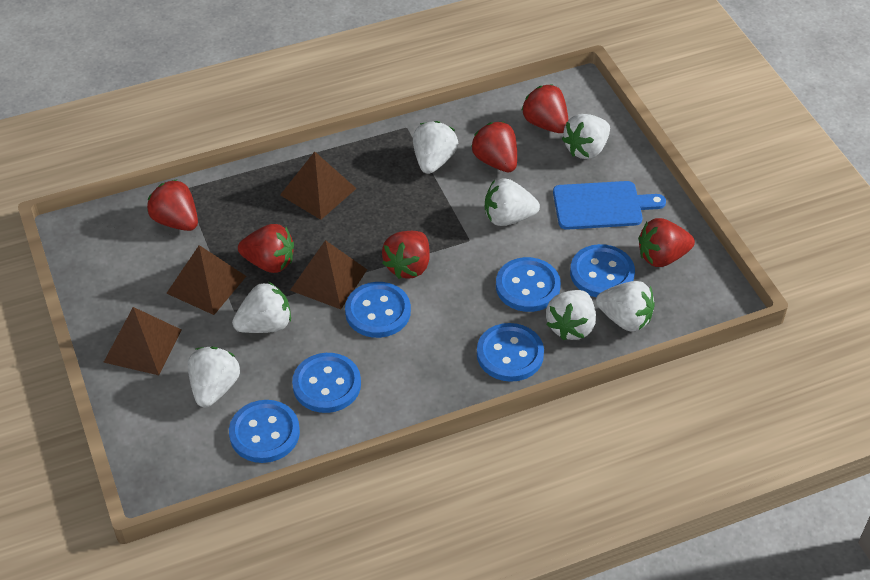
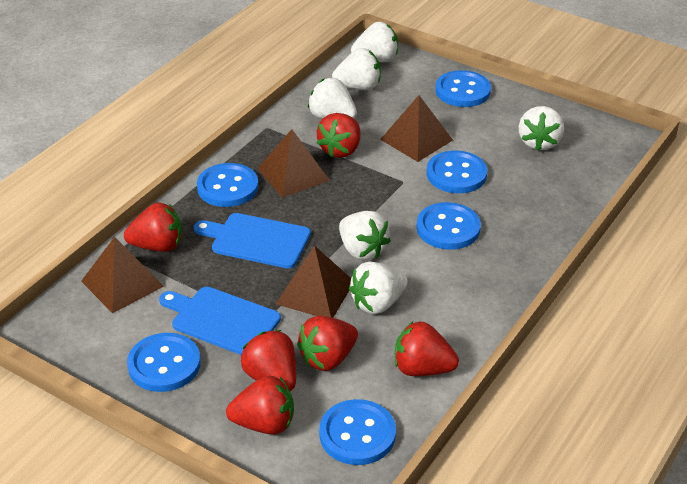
blue cutting board: 1 -> 2
white strawberry: 7 -> 6

